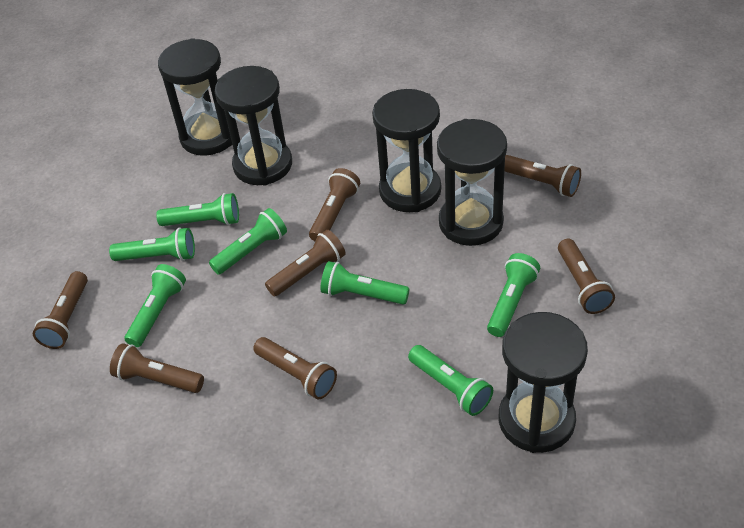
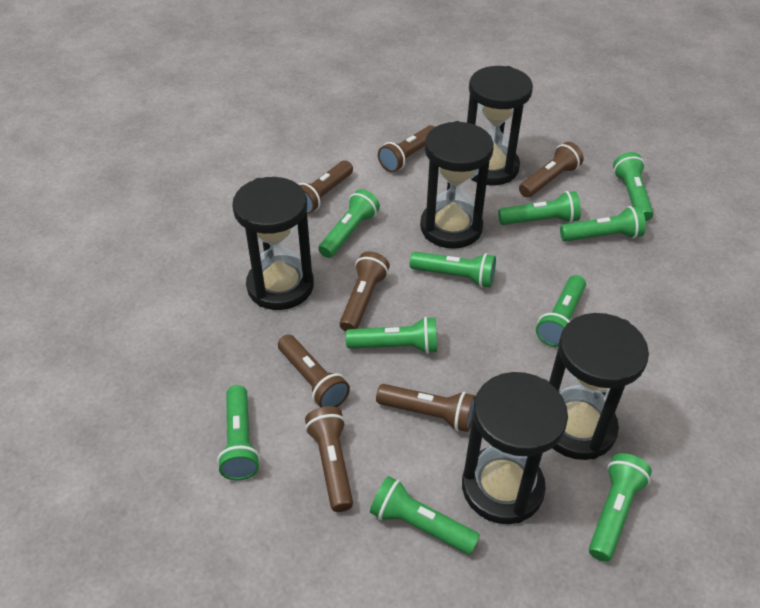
green flashlight: 7 -> 10

